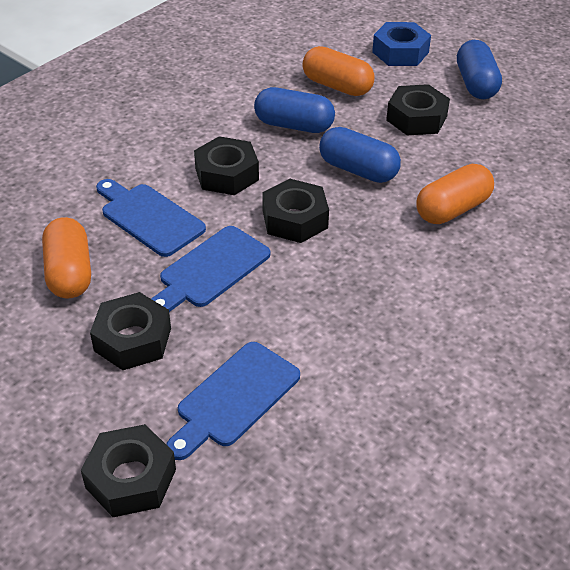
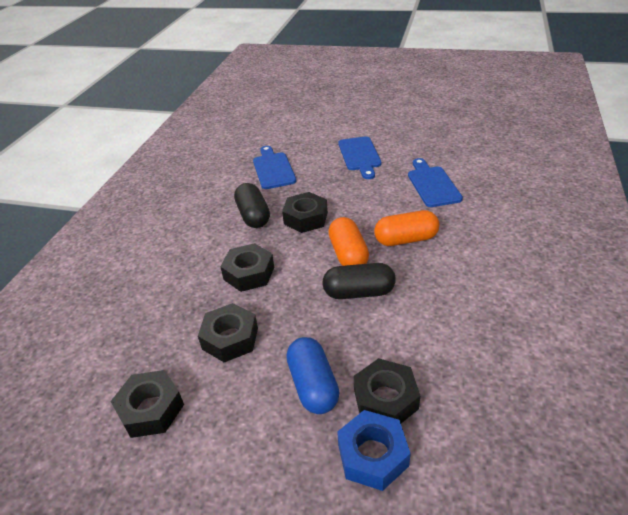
black capsule: 0 -> 2
blue capsule: 3 -> 1
orange capsule: 3 -> 2

